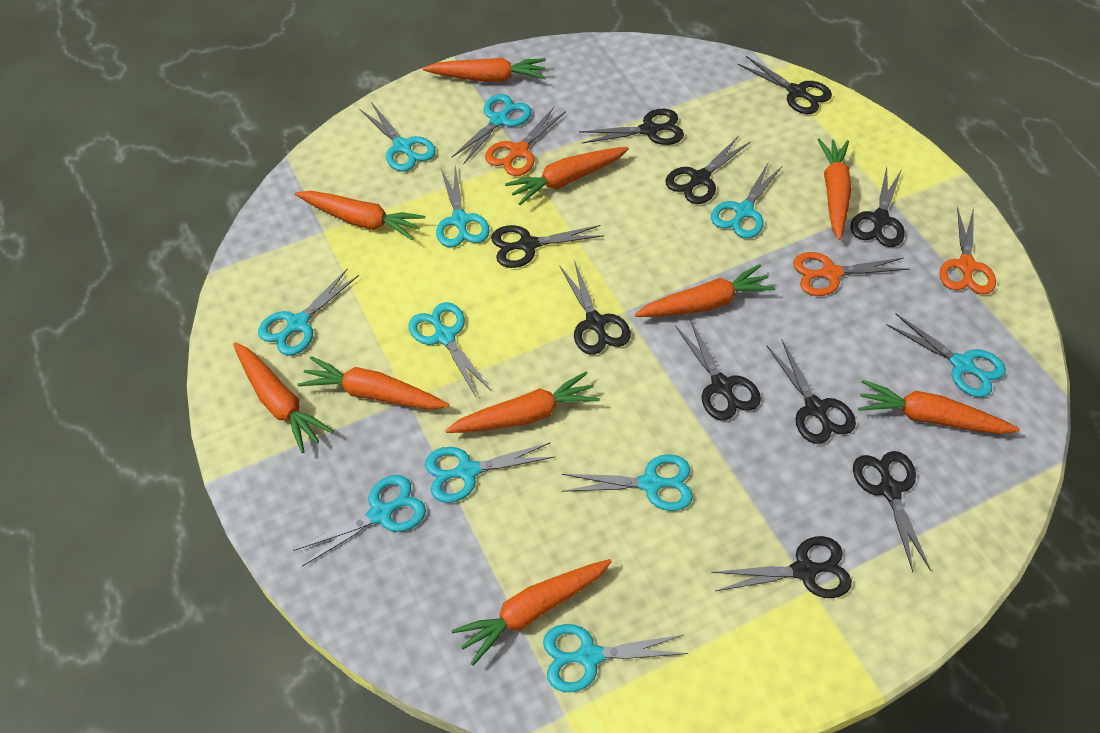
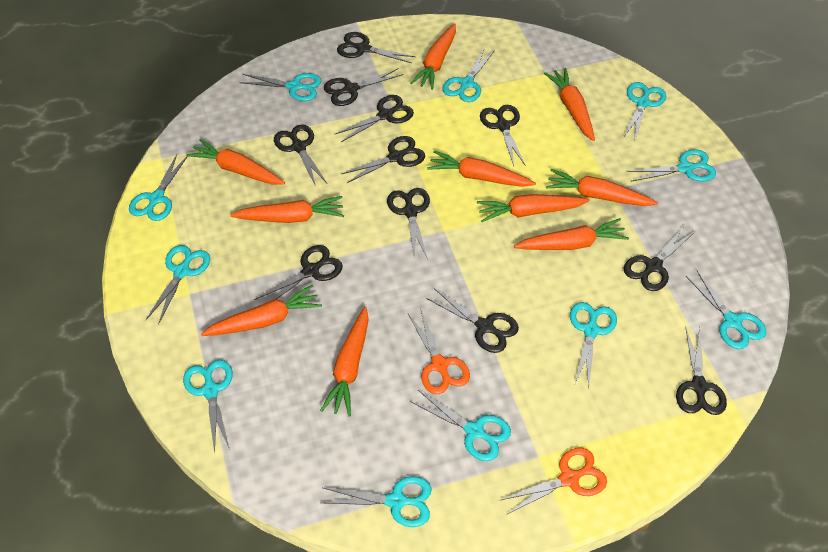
black scissors: 10 -> 11
orange scissors: 3 -> 2

